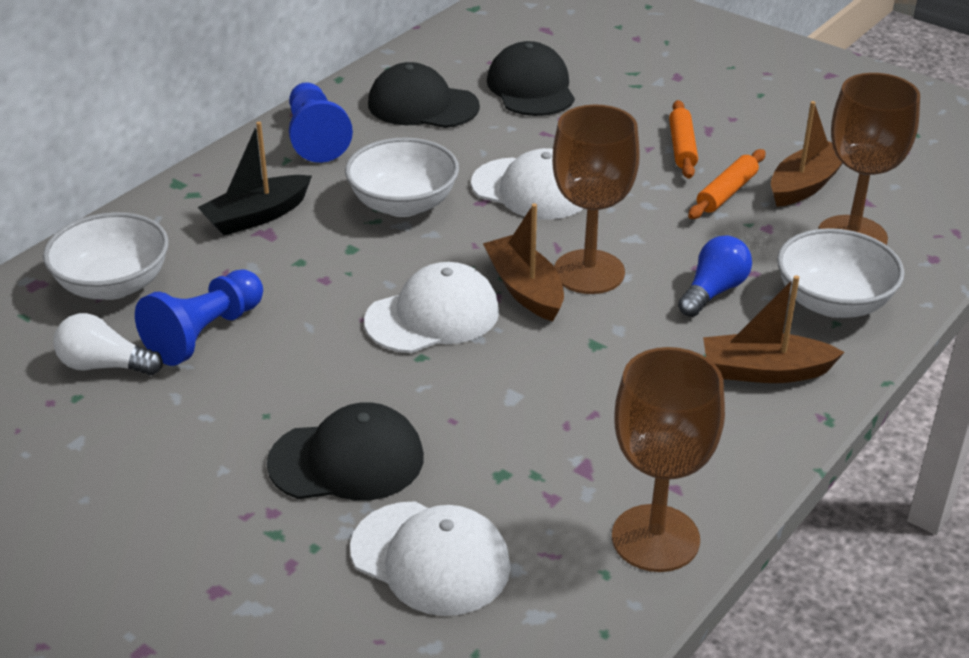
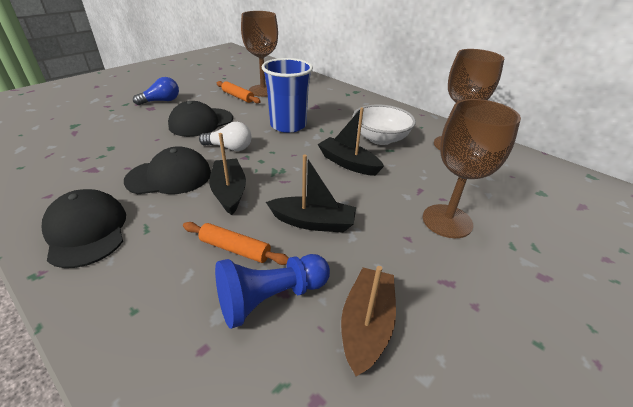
black boat: 1 -> 3
blue cup: 0 -> 1
blue pawn: 2 -> 1
brown boat: 3 -> 1
white bowl: 3 -> 1
white cap: 3 -> 0

